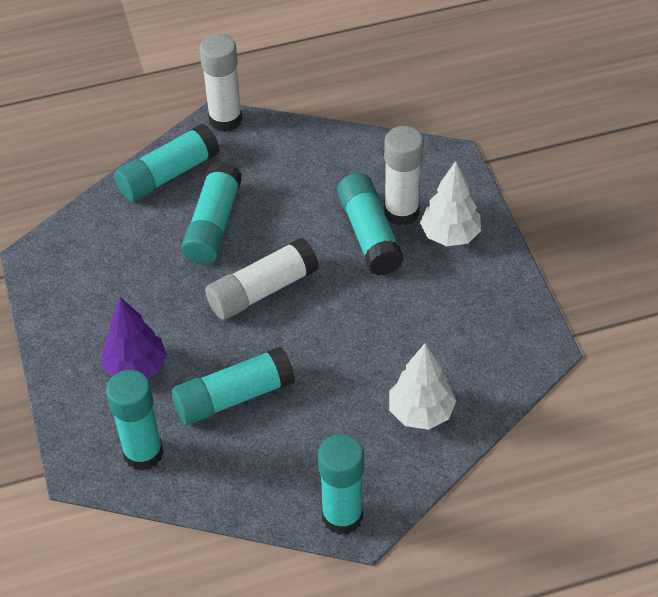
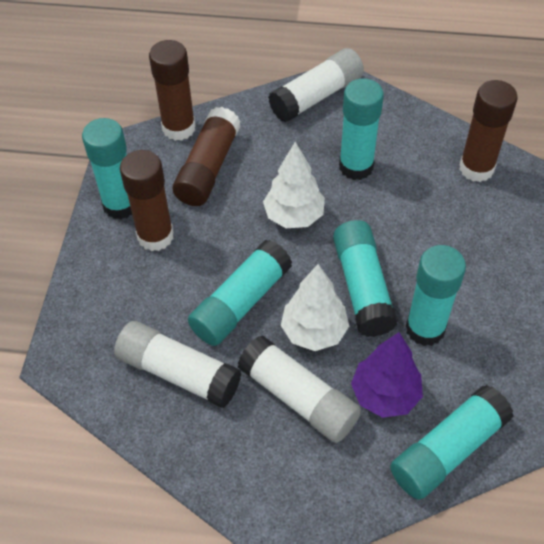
brown glue stick: 0 -> 4

